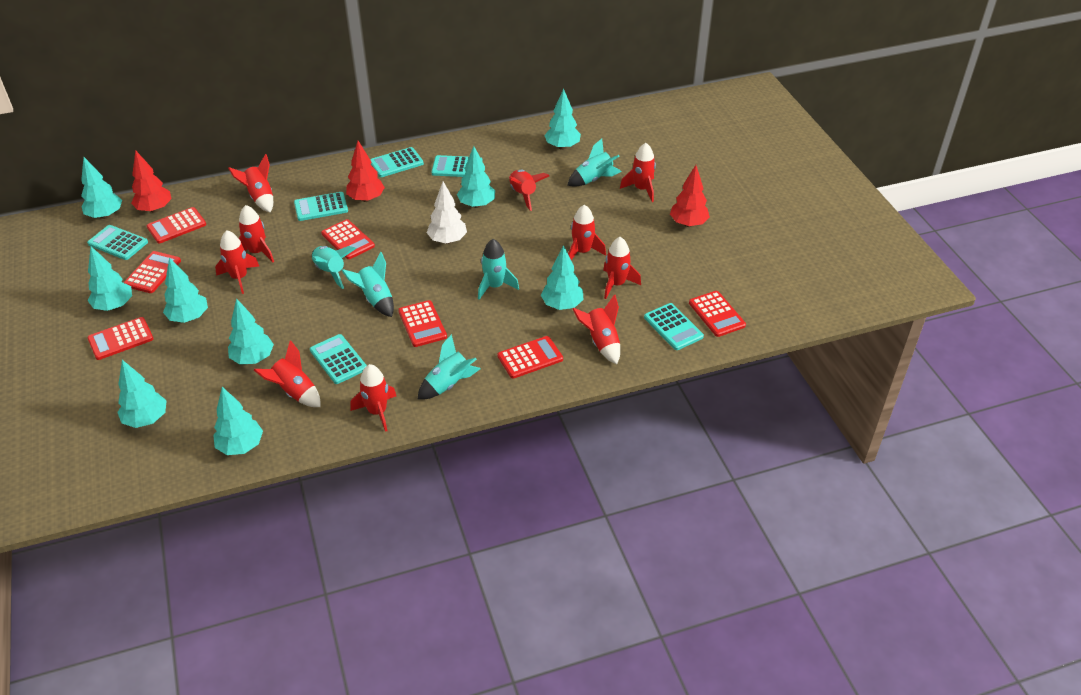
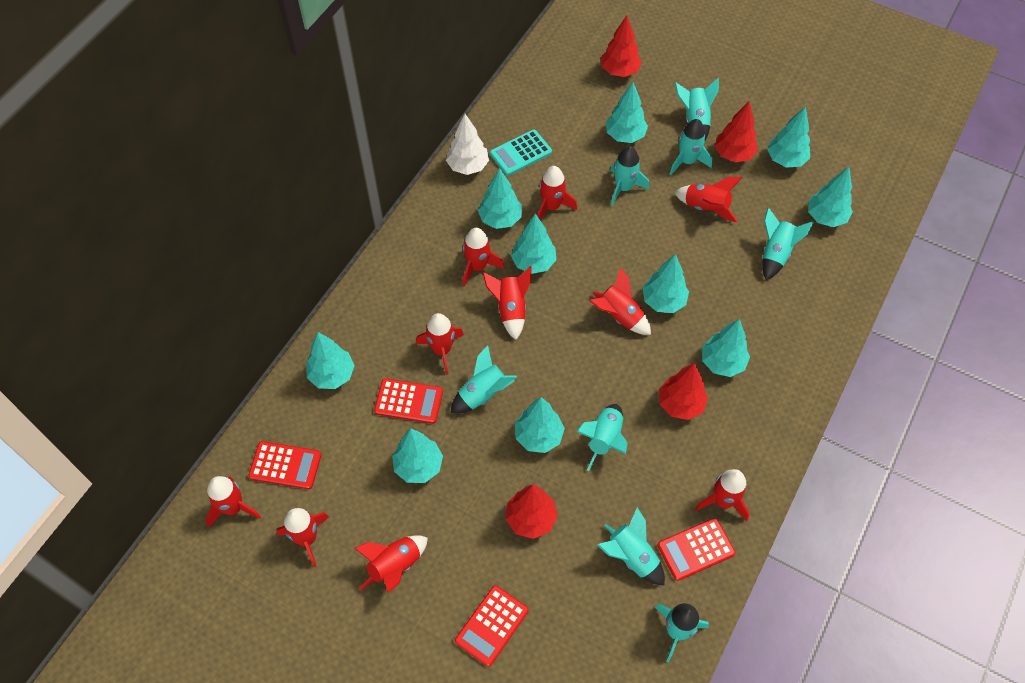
red calculator: 7 -> 4
red tree: 3 -> 4
turquoise calculator: 6 -> 1
turquoise rocket: 5 -> 8
turquoise tree: 9 -> 10

